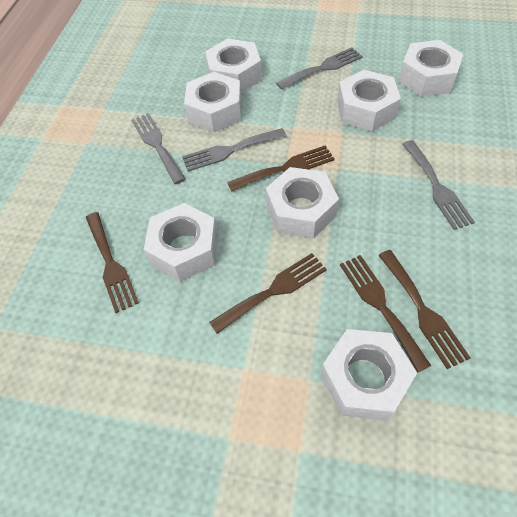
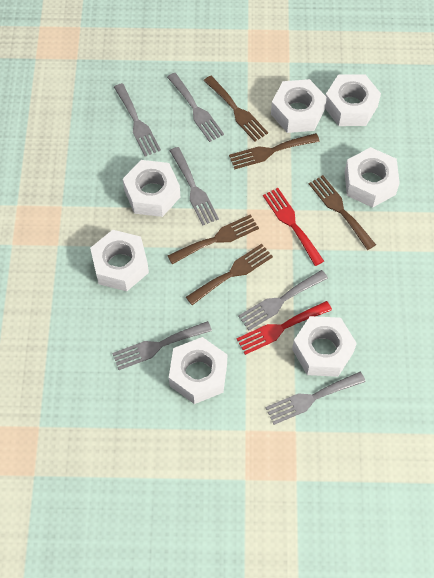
grey fork: 4 -> 6
red fork: 0 -> 2

